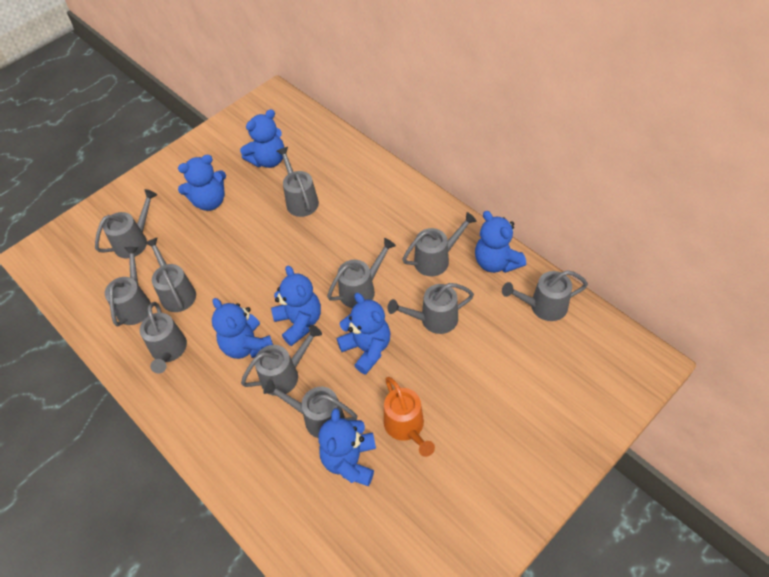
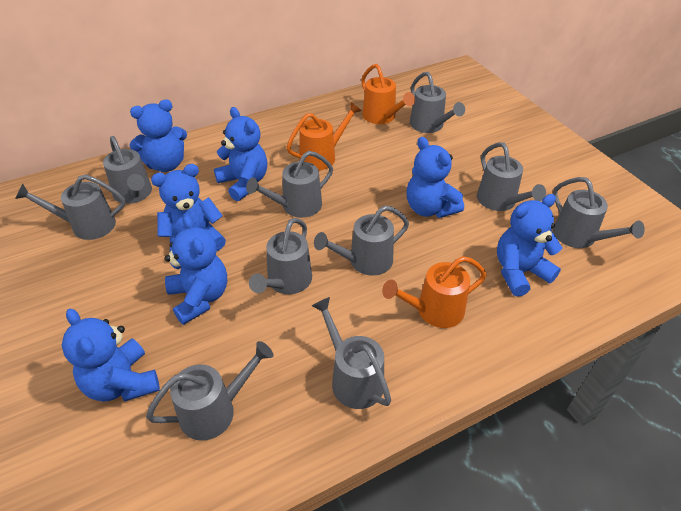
grey watering can: 11 -> 10
orange watering can: 1 -> 3

